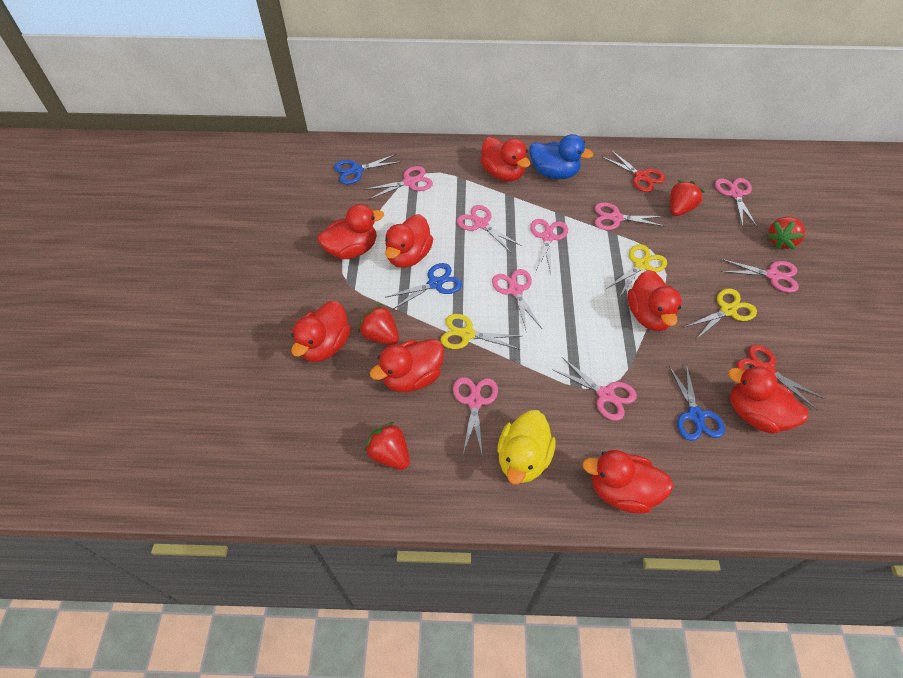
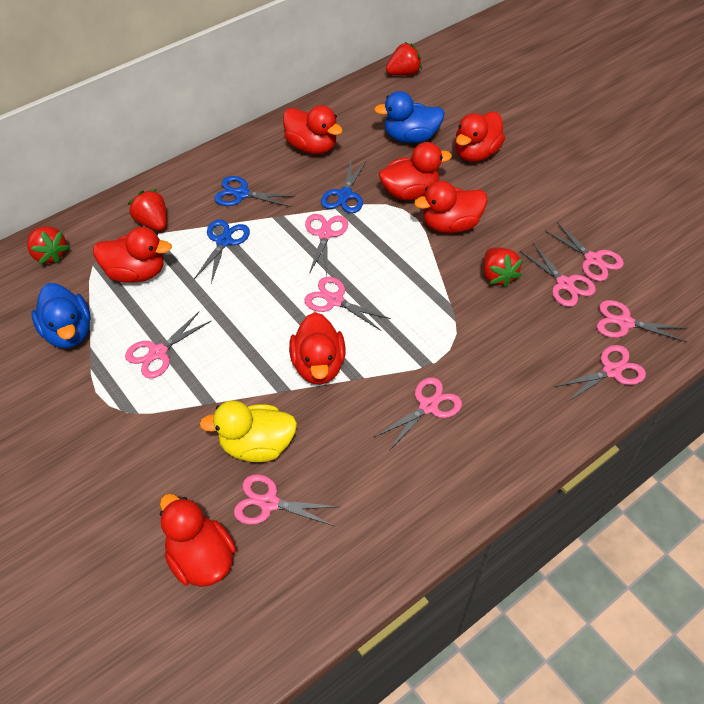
blue duck: 1 -> 2
red duck: 8 -> 7
red scissors: 2 -> 0
yellow scissors: 3 -> 0

